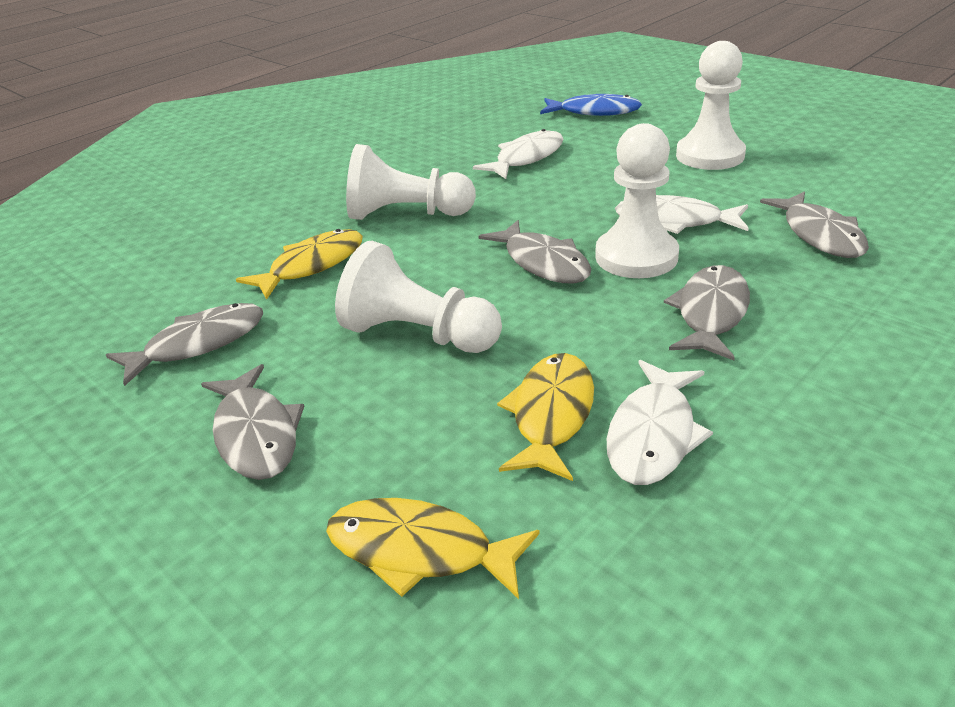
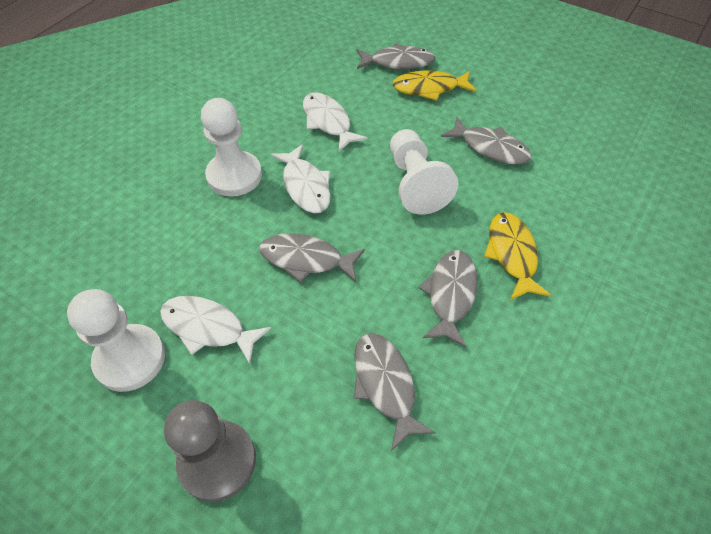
blue fish: 1 -> 0
grey pawn: 0 -> 1
white pawn: 4 -> 3
yellow fish: 3 -> 2

